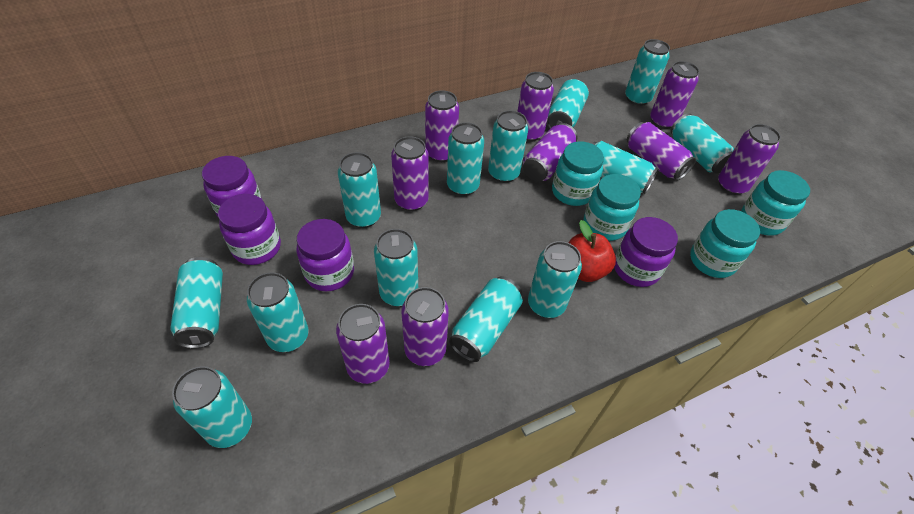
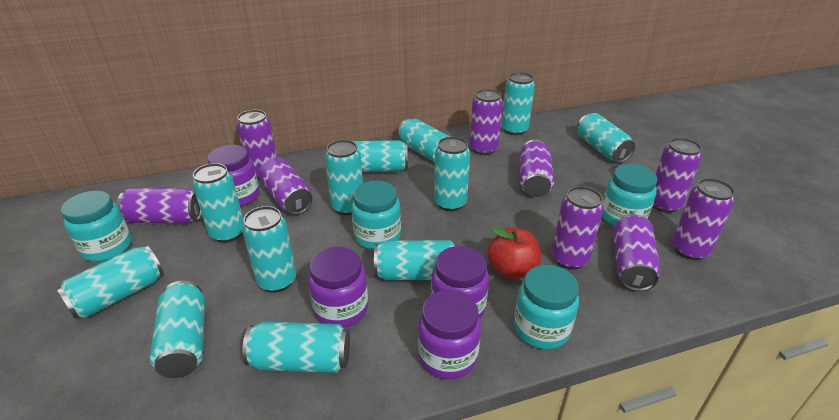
turquoise can: 13 -> 12

